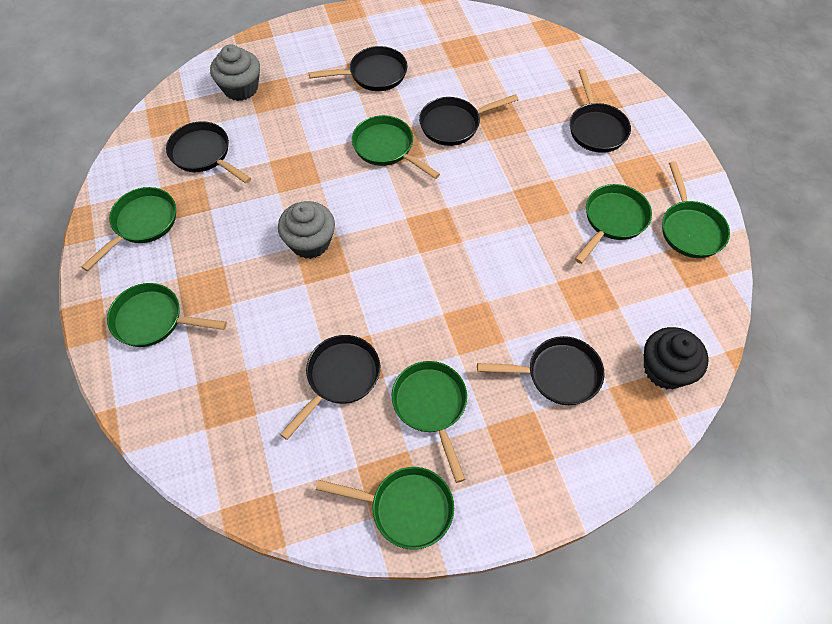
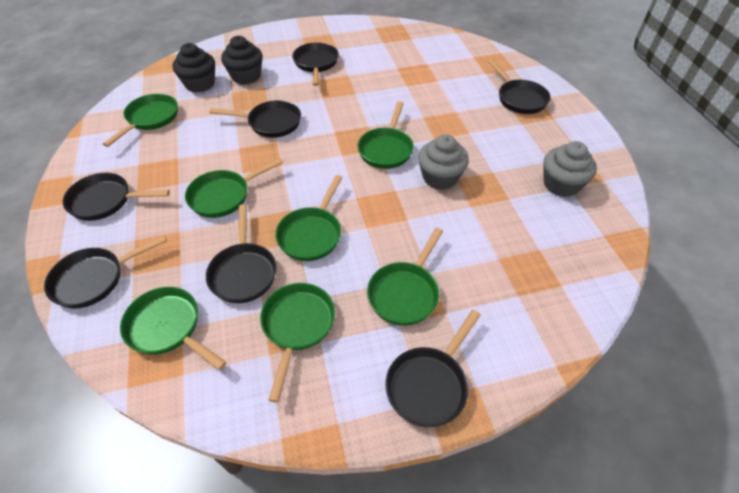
black cupcake: 1 -> 2
black pan: 6 -> 7

